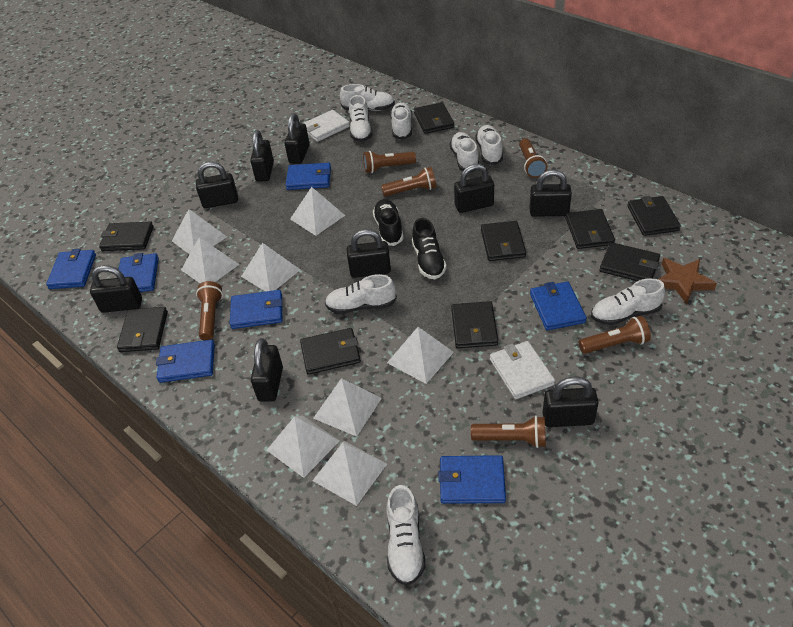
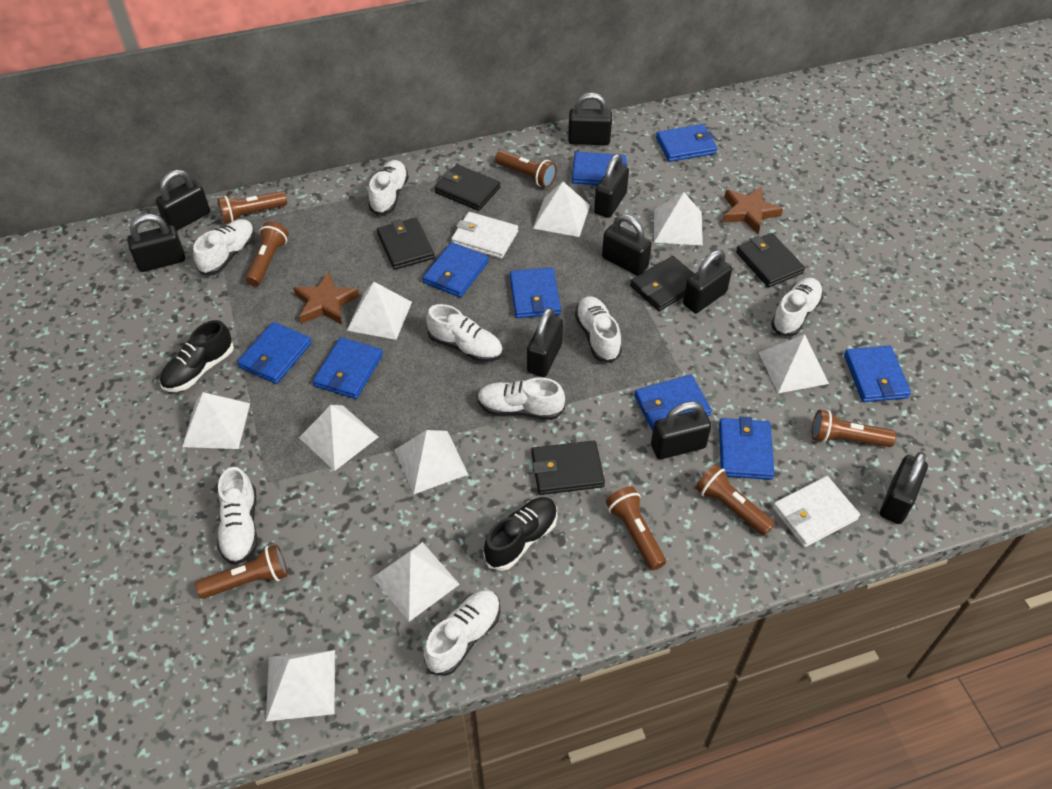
black wallet: 9 -> 5
blue wallet: 7 -> 9
brown flashlight: 6 -> 7
brown star: 1 -> 2
white pyramid: 8 -> 9

